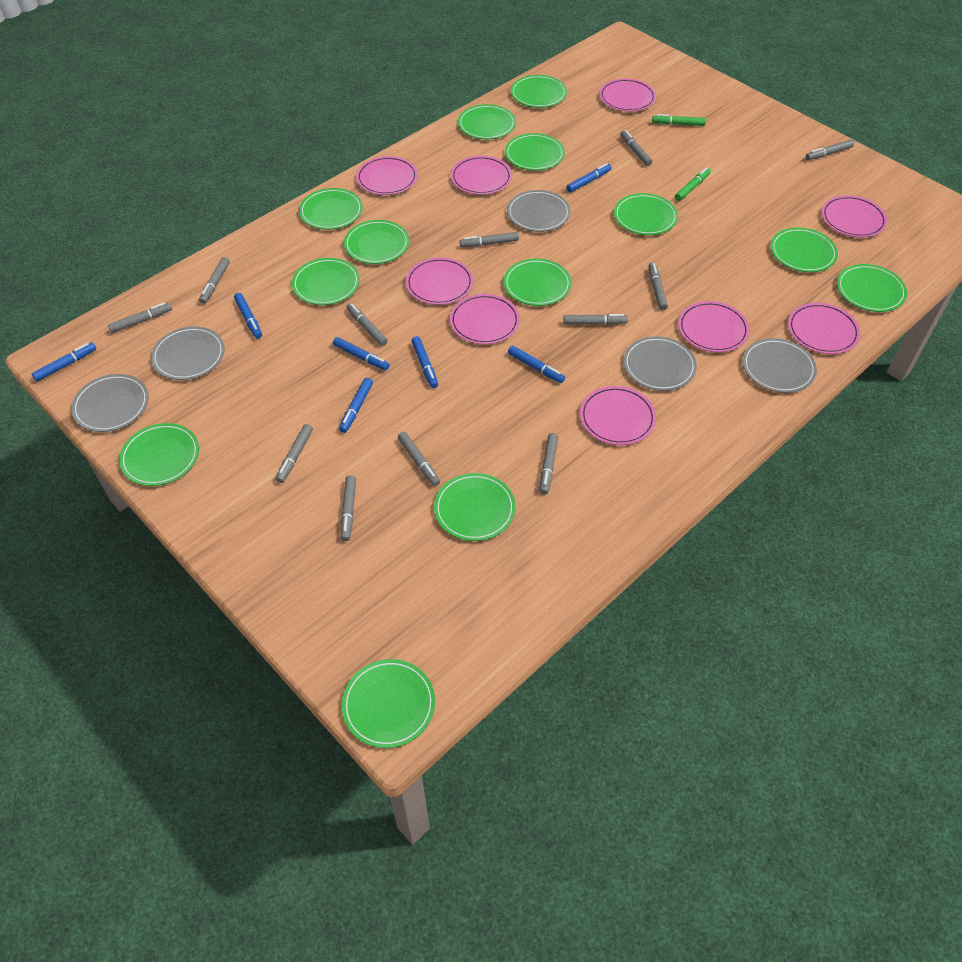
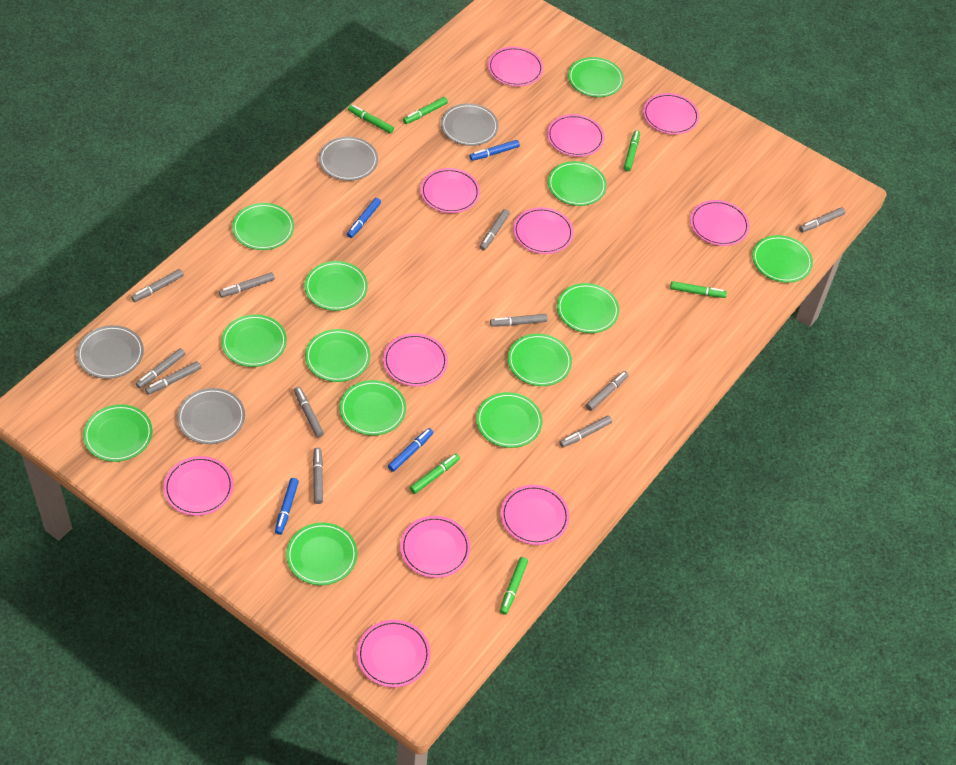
blue marker: 7 -> 4
green marker: 2 -> 6
grey marker: 12 -> 11
grey plate: 5 -> 4
pink plate: 9 -> 11

